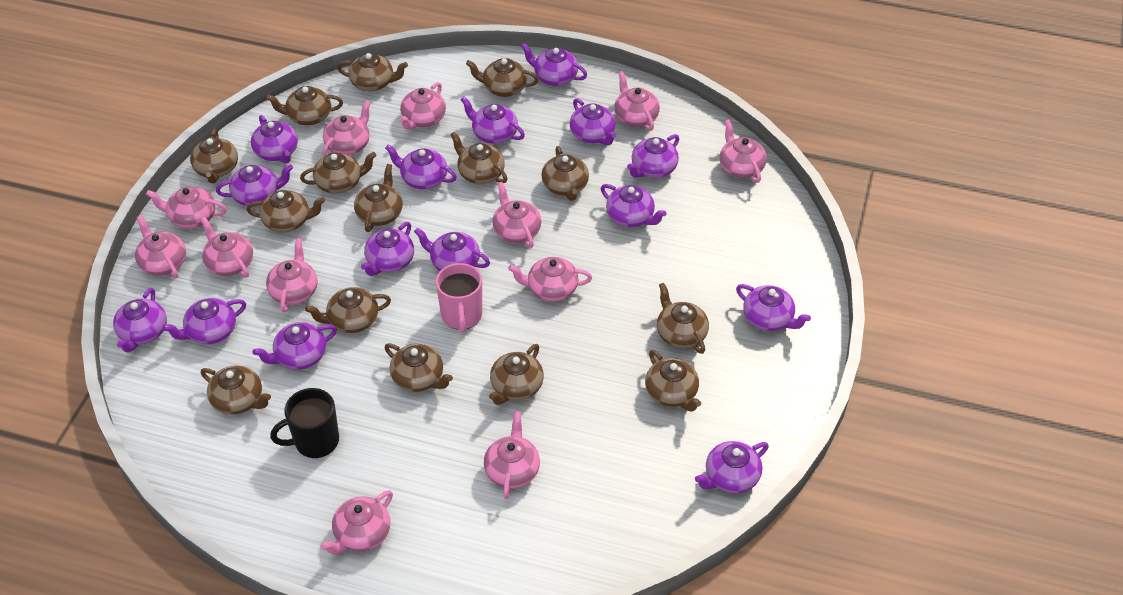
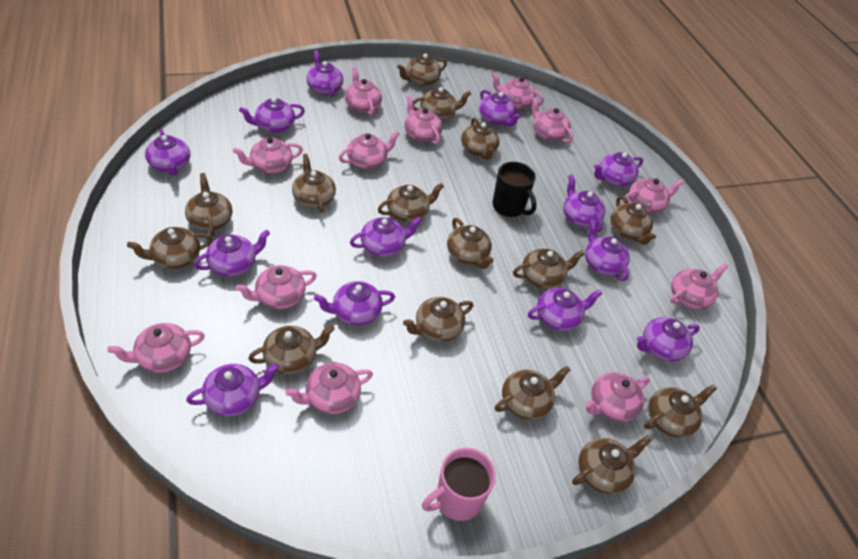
purple teapot: 15 -> 13

